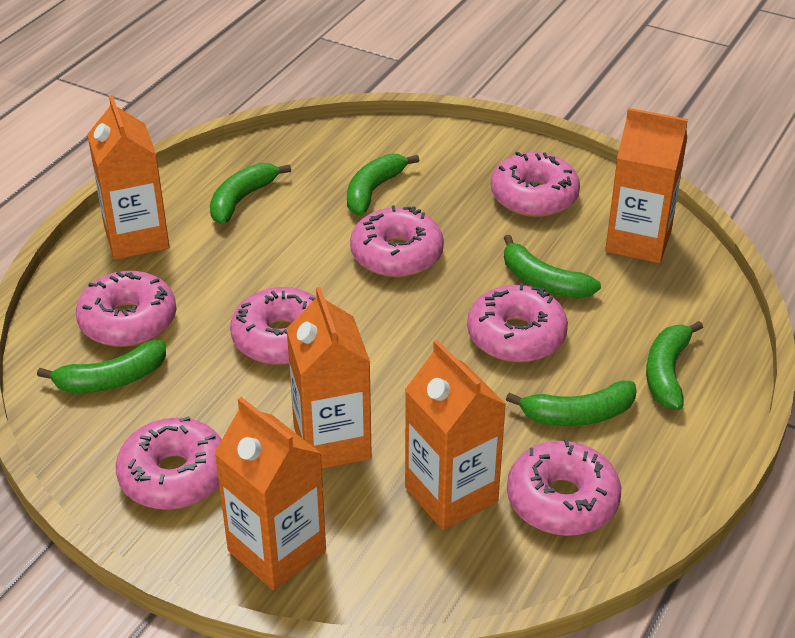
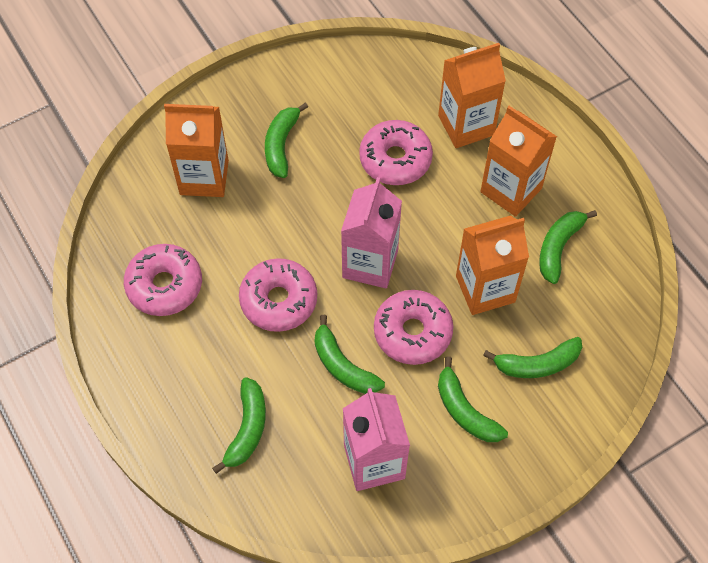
orange carton: 5 -> 4
pink carton: 0 -> 2
pink donut: 7 -> 4

